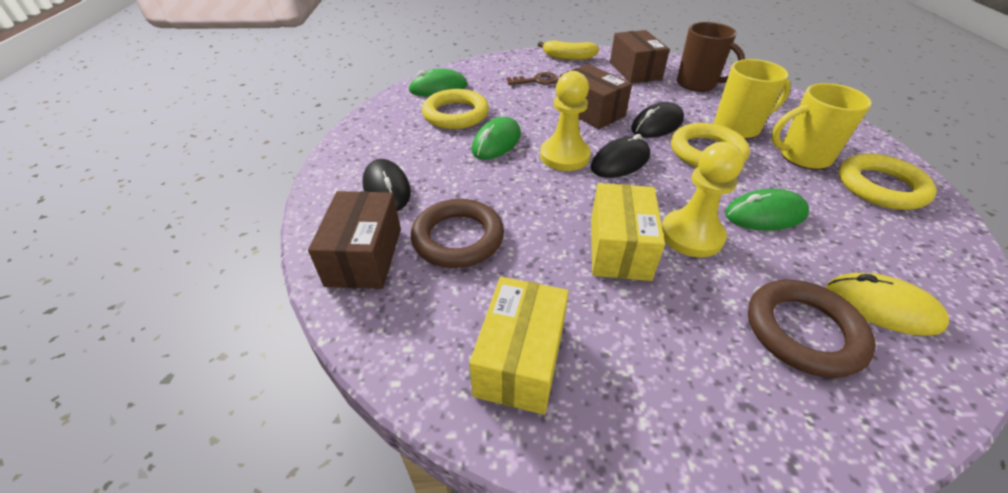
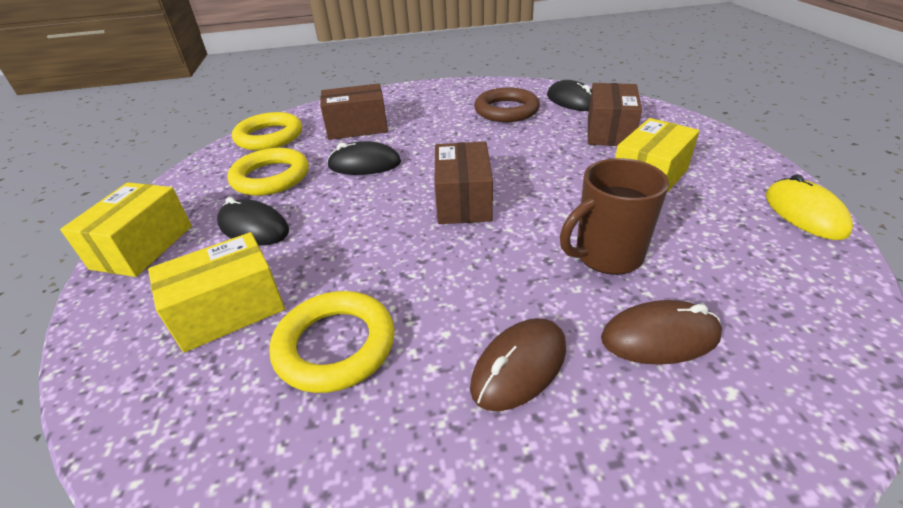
brown key: 1 -> 0
brown mouse: 0 -> 2
brown ring: 2 -> 1
green mouse: 3 -> 0
yellow banana: 1 -> 0
yellow box: 2 -> 3
yellow mug: 2 -> 0
yellow pawn: 2 -> 0

